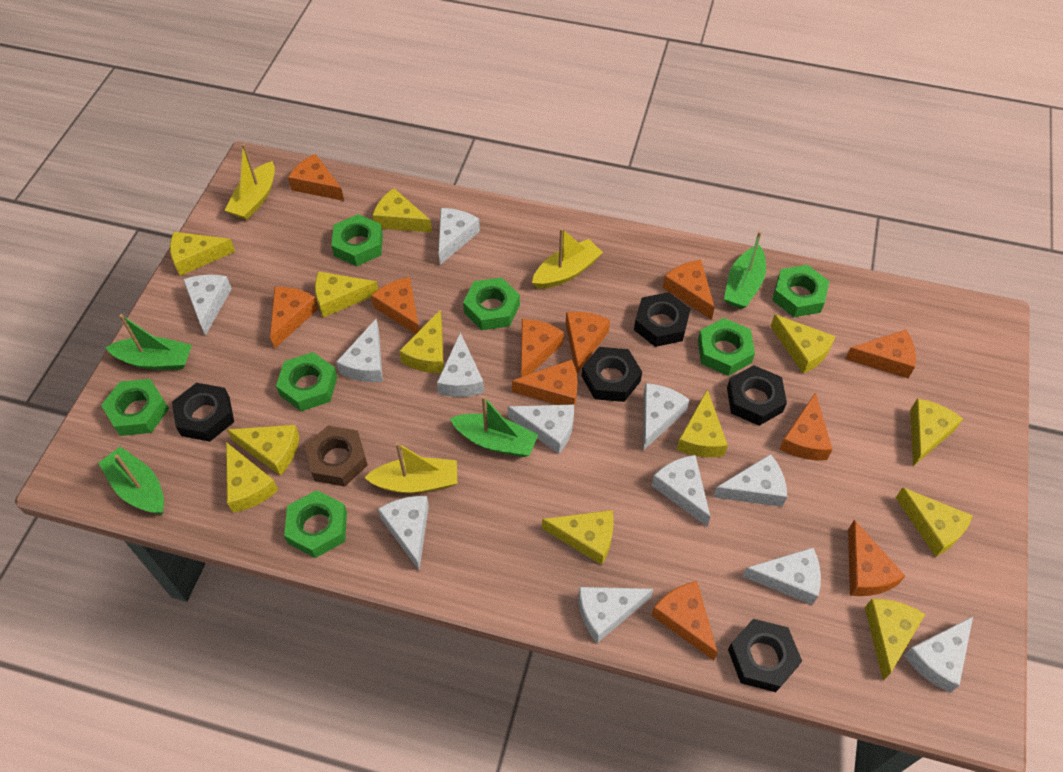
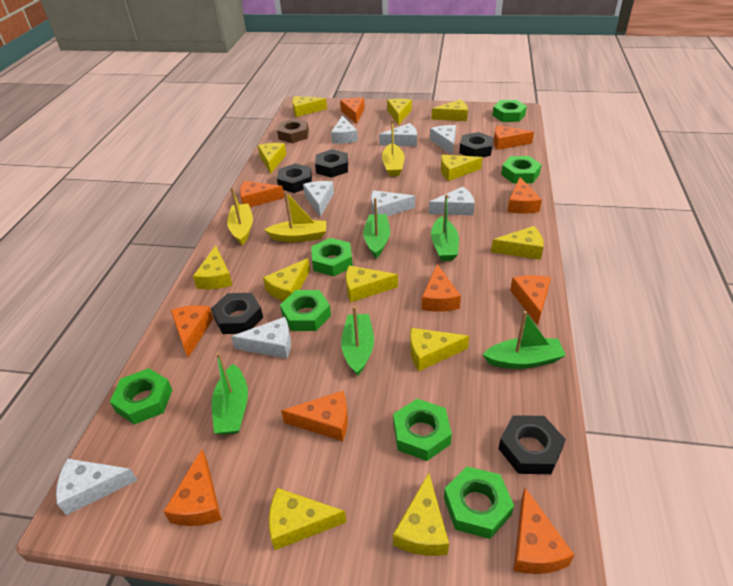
green boat: 4 -> 5
orange cheese: 11 -> 10
white cheese: 12 -> 8

